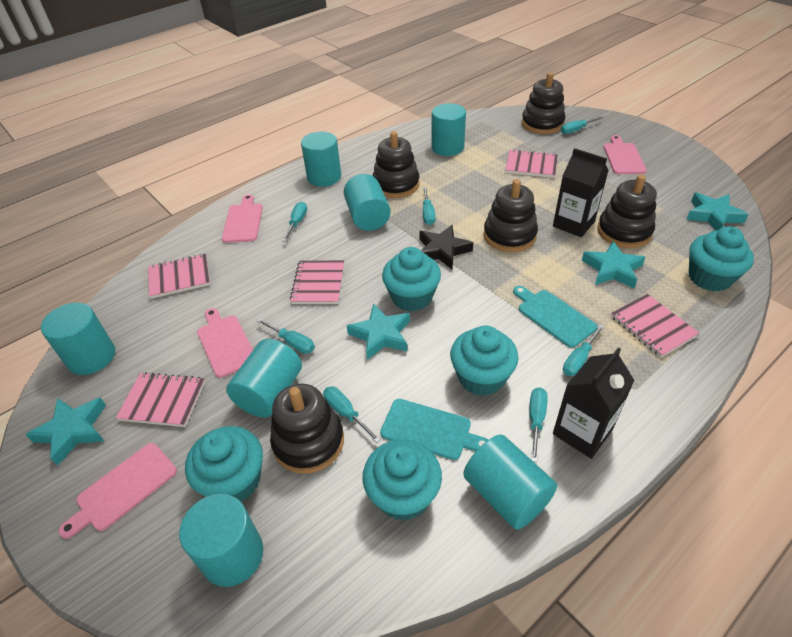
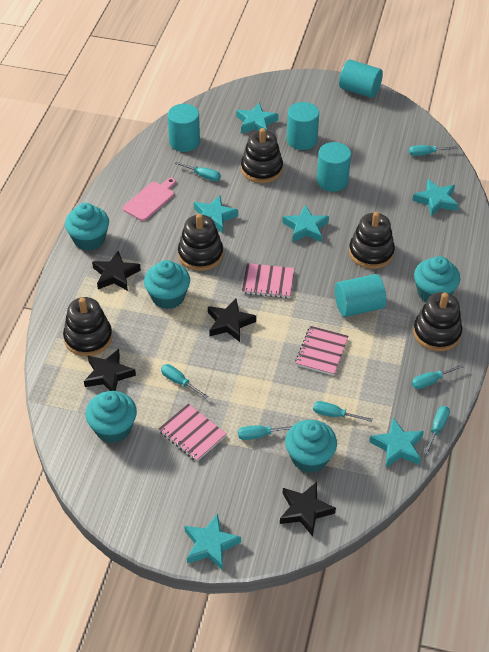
black carton: 2 -> 0
black star: 1 -> 4
pink cutting board: 4 -> 1
pink notebook: 5 -> 3
turquoise cutting board: 2 -> 0
turquoise cylinder: 7 -> 5
turquoise star: 4 -> 6

